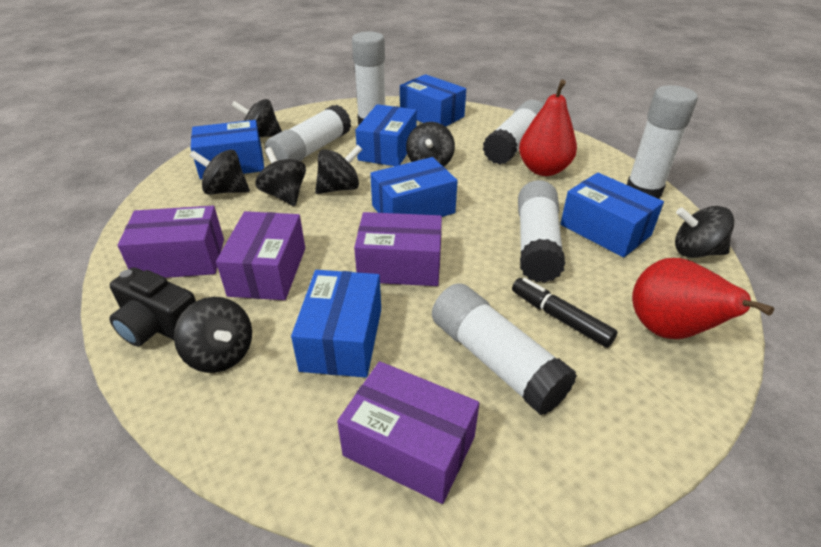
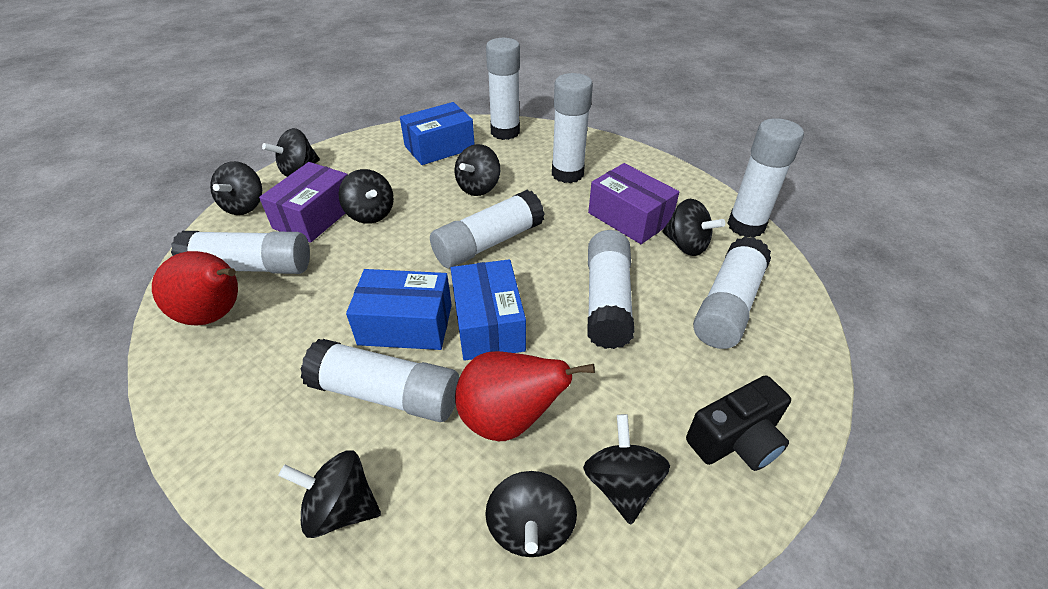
black marker: 1 -> 0
black spinning top: 7 -> 8
blue box: 6 -> 3
purple box: 4 -> 2
white glue stick: 6 -> 8

